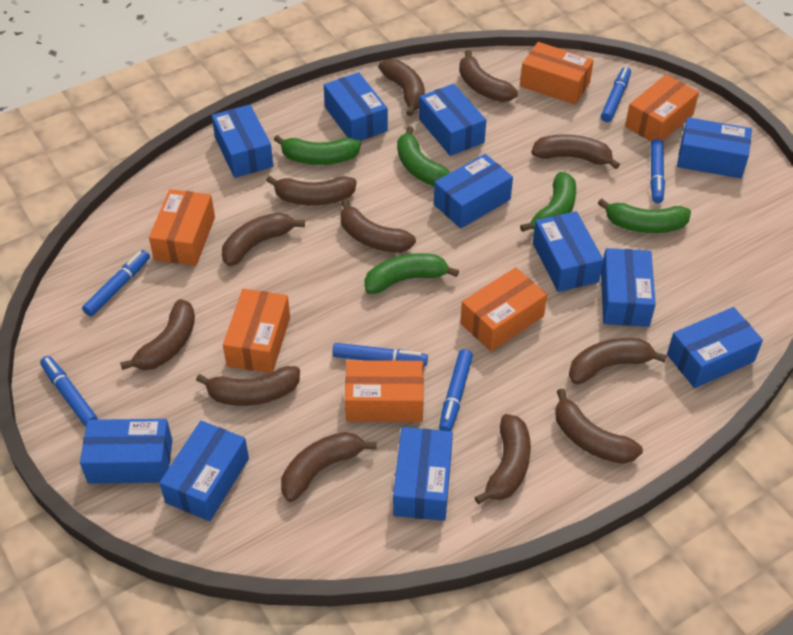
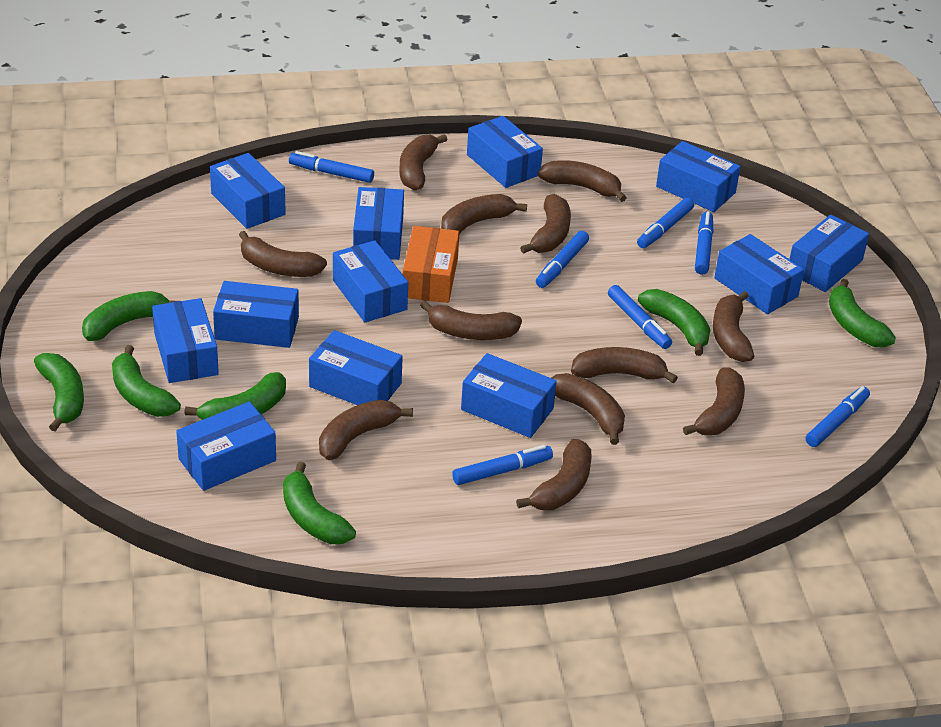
blue box: 11 -> 12
blue marker: 6 -> 7
green banana: 5 -> 7
orange box: 6 -> 1

